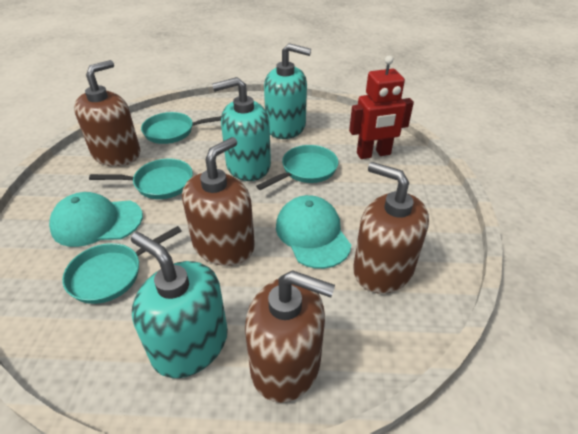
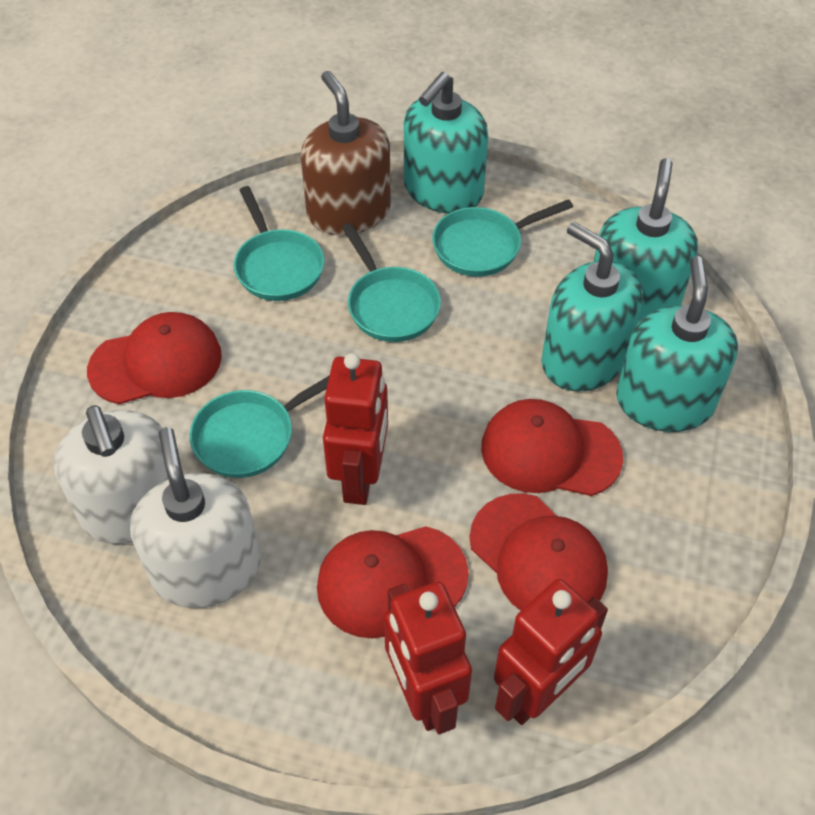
brown soap dispenser: 4 -> 1
red cap: 0 -> 4
red robot: 1 -> 3
turquoise cap: 2 -> 0
turquoise soap dispenser: 3 -> 4
white soap dispenser: 0 -> 2

